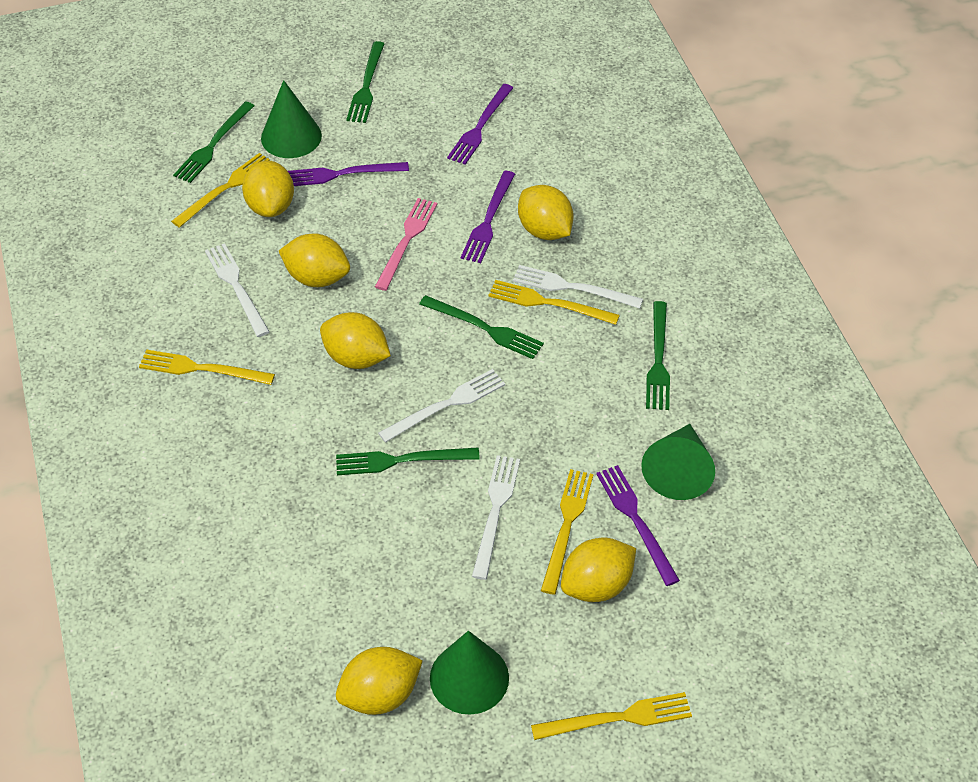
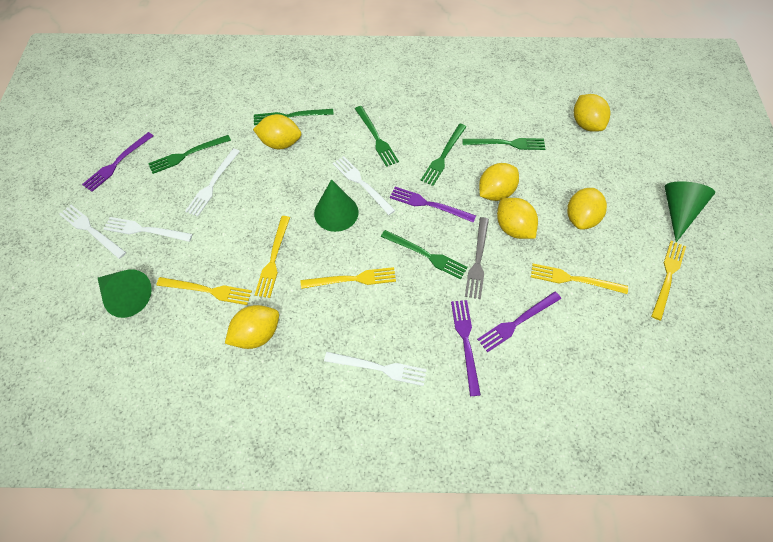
green fork: 5 -> 6
grey fork: 0 -> 1
pink fork: 1 -> 0
white fork: 4 -> 5

